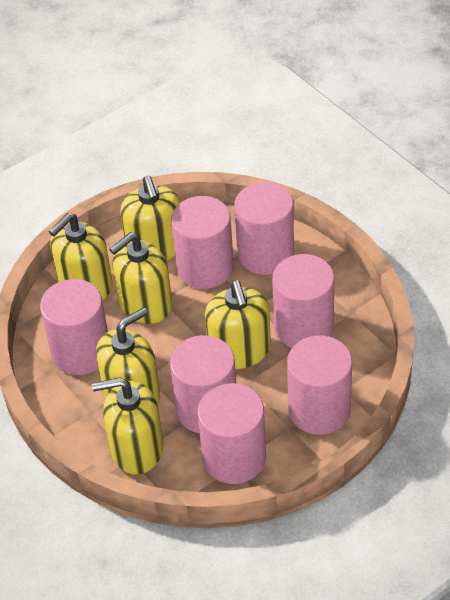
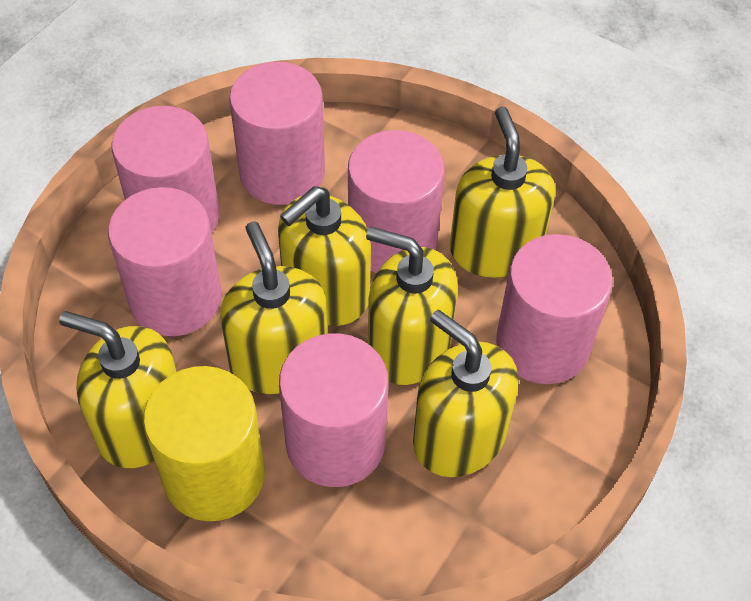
pink cylinder: 7 -> 6
yellow cylinder: 0 -> 1

